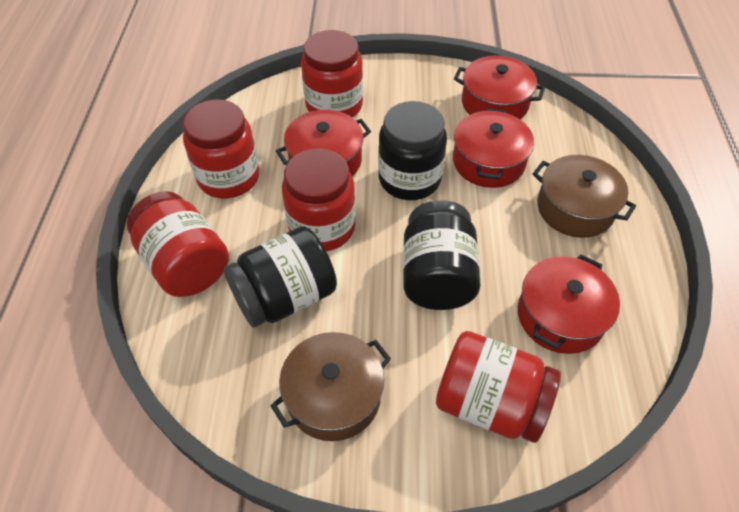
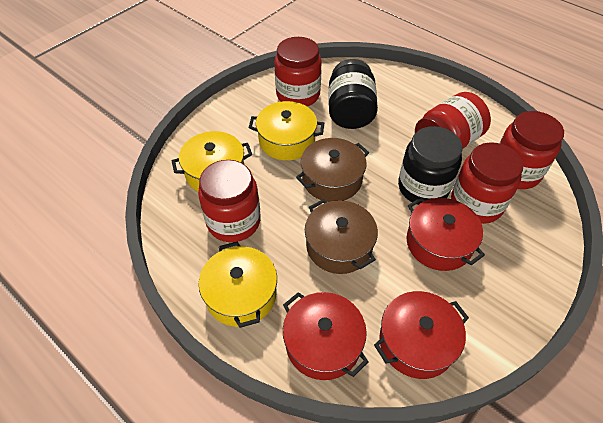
black jar: 3 -> 2
red pot: 4 -> 3
yellow pot: 0 -> 3

